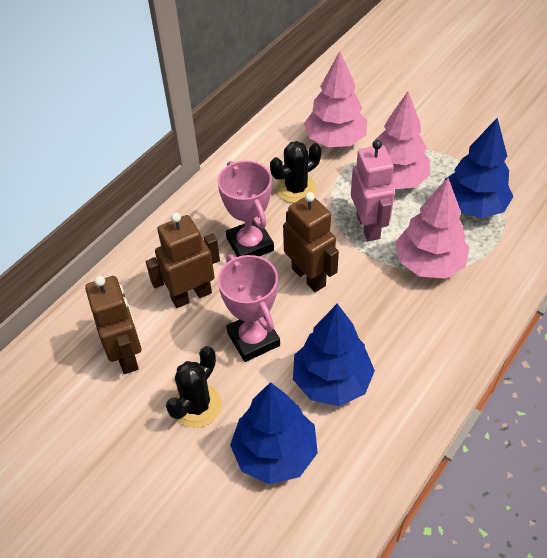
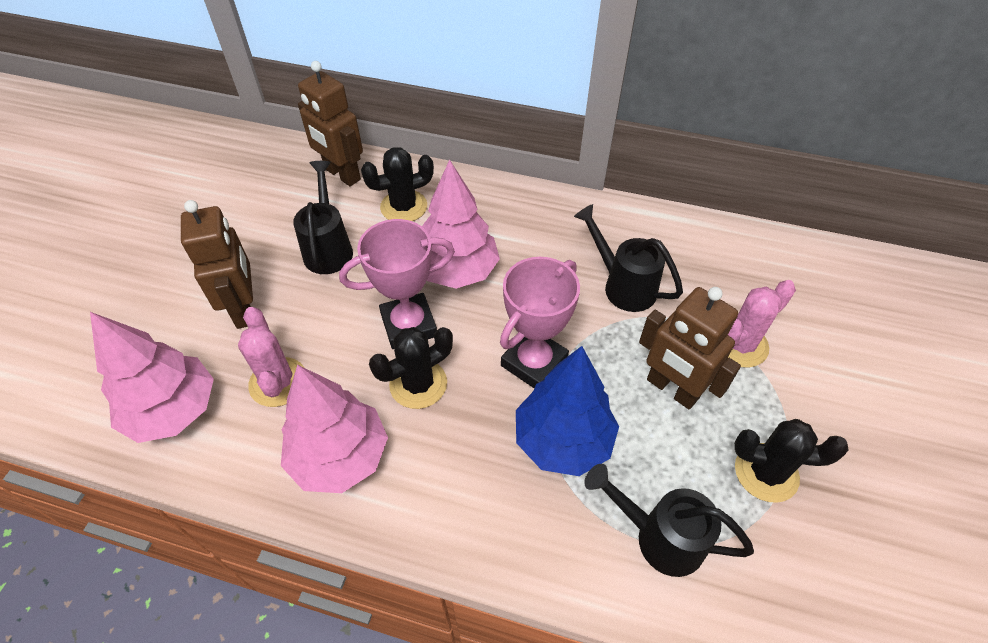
black cactus: 2 -> 3
black watering can: 0 -> 3
blue tree: 3 -> 1
pink cactus: 0 -> 2
pink robot: 1 -> 0

